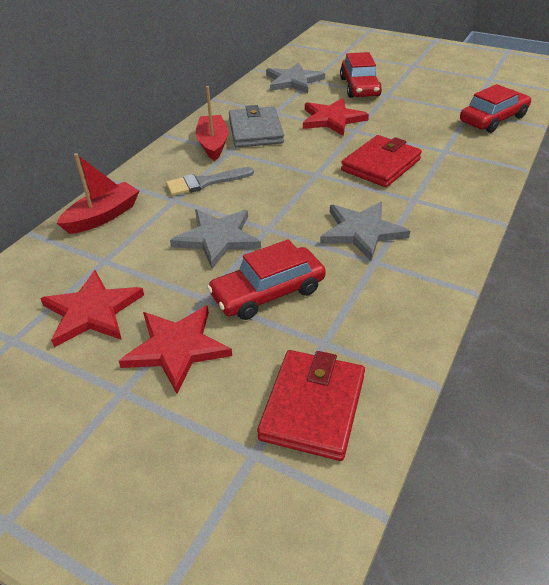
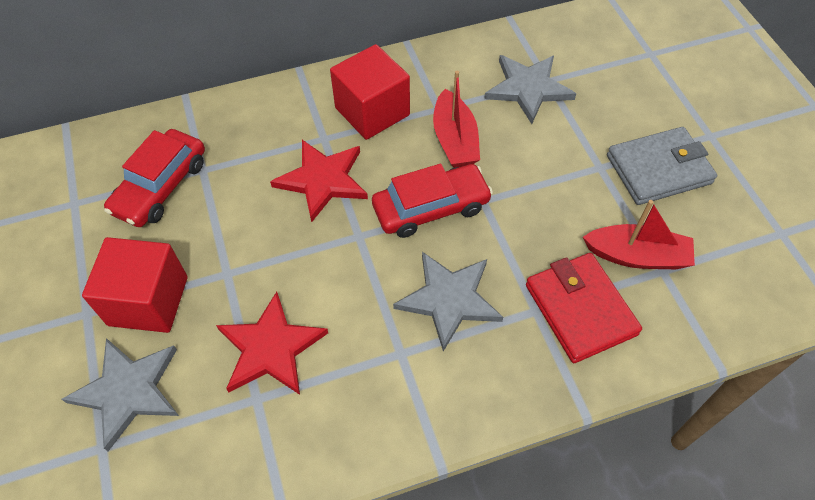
grey brush: 1 -> 0
red car: 3 -> 2
red cube: 0 -> 2
red star: 3 -> 2
red wallet: 2 -> 1

